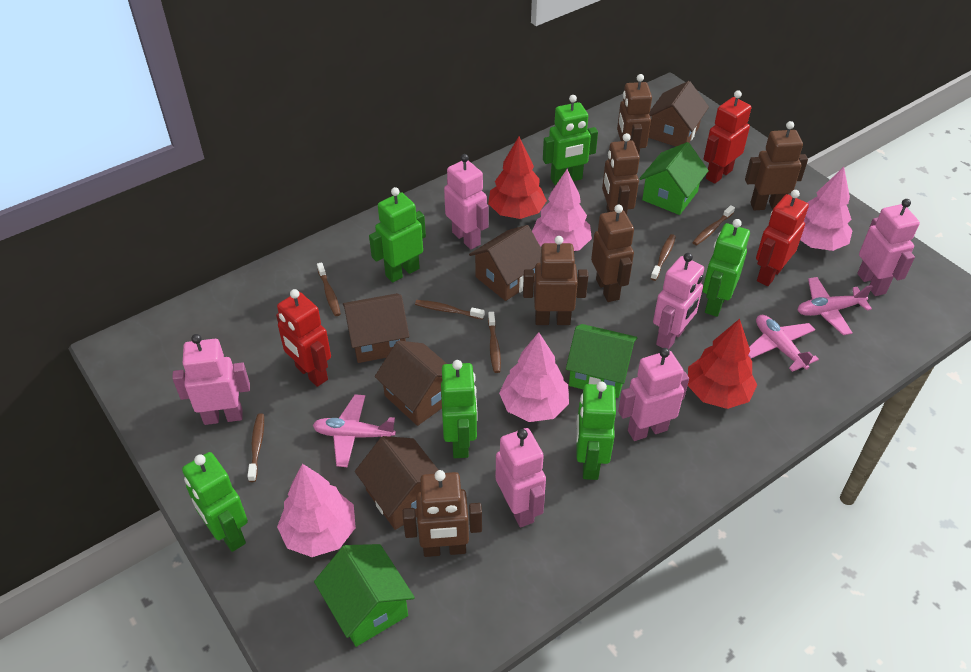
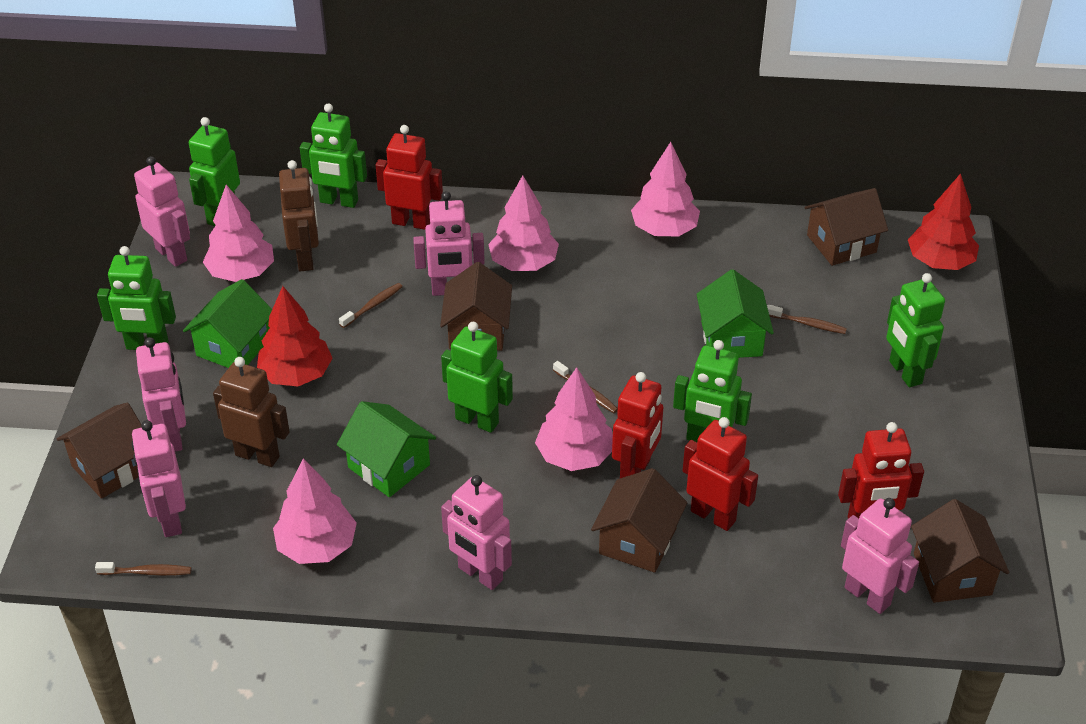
brown robot: 6 -> 2
brown toothbrush: 6 -> 4
pink plane: 3 -> 0
pink tree: 4 -> 5
red robot: 3 -> 4

